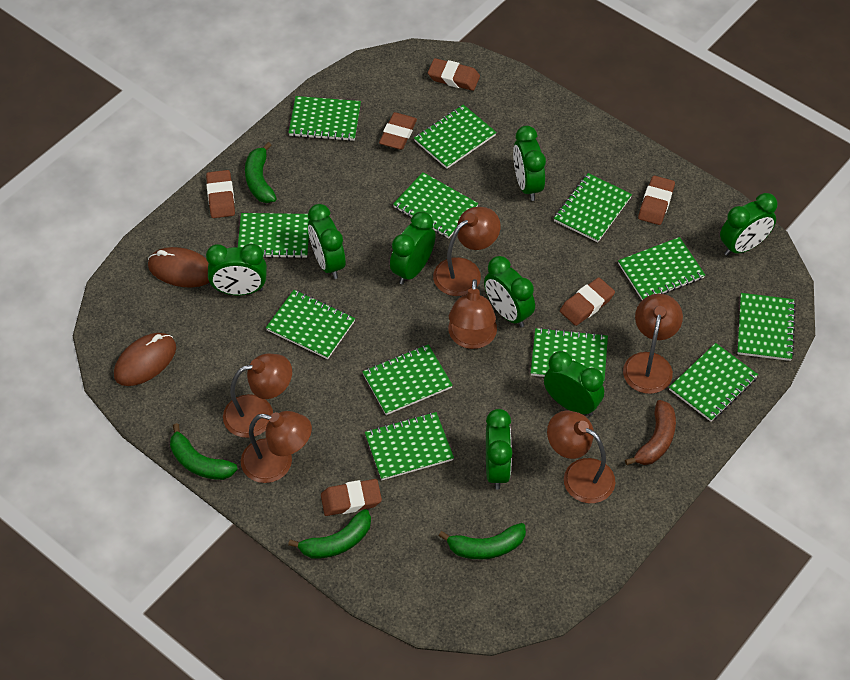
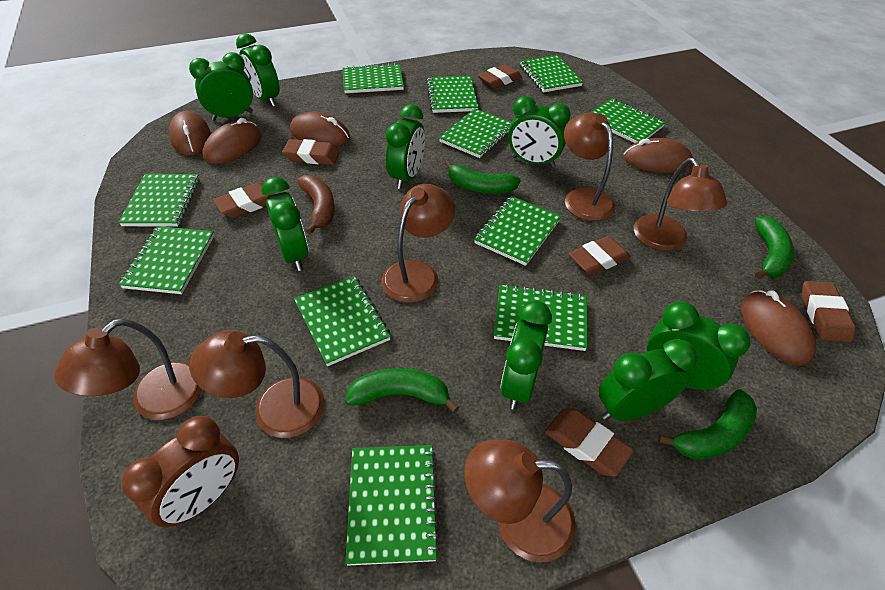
brown clock: 0 -> 1
brown mouse: 2 -> 5
green notebook: 12 -> 11

